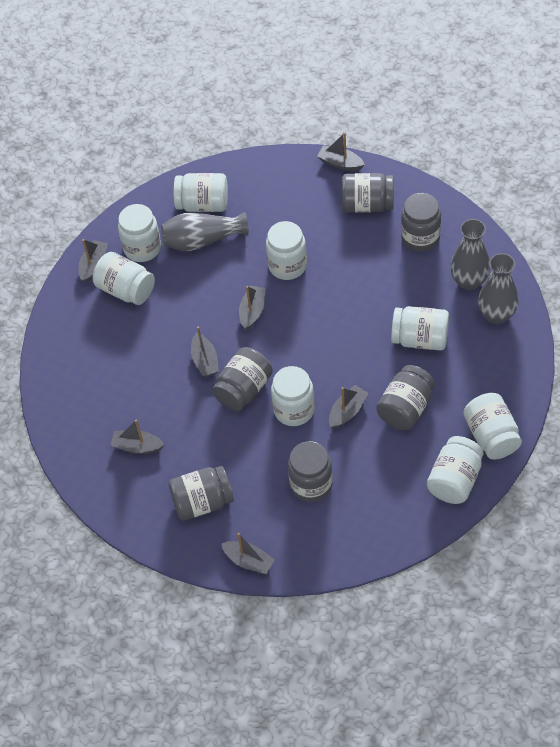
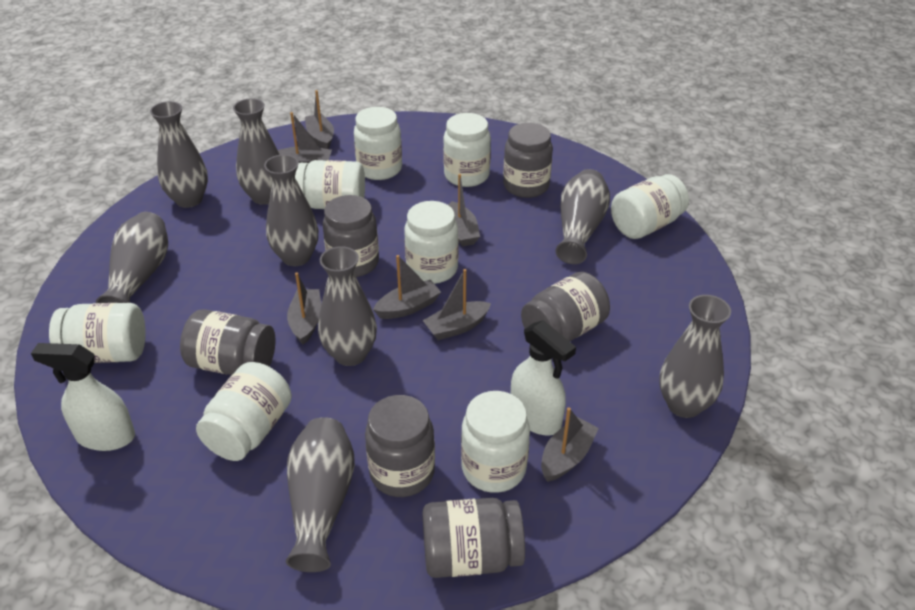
grey vase: 3 -> 8
white spray bottle: 0 -> 2

